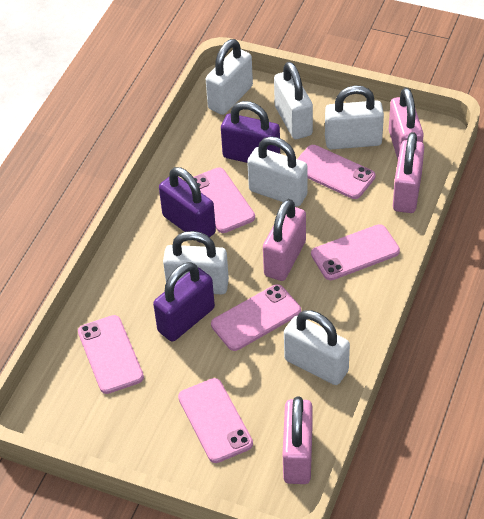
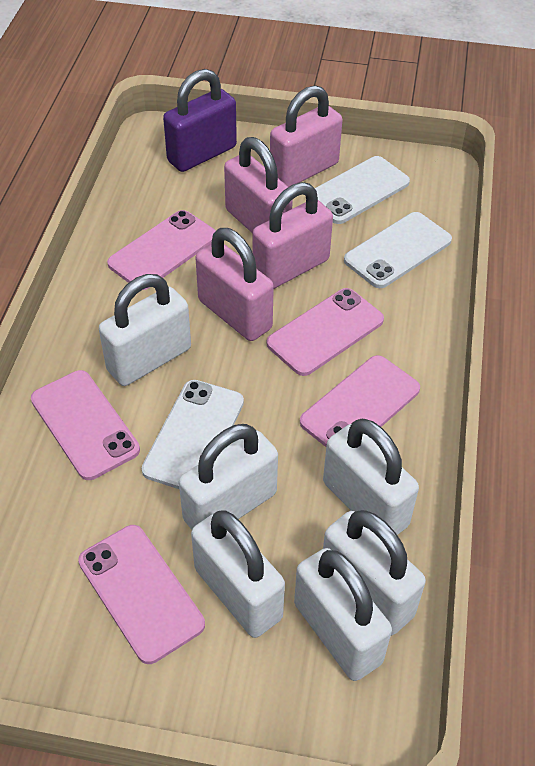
pink phone: 6 -> 5
purple padlock: 3 -> 1
white phone: 0 -> 3

